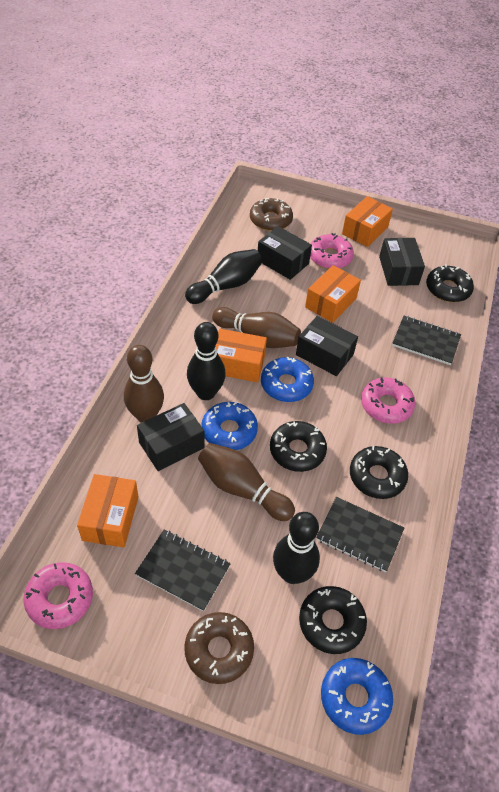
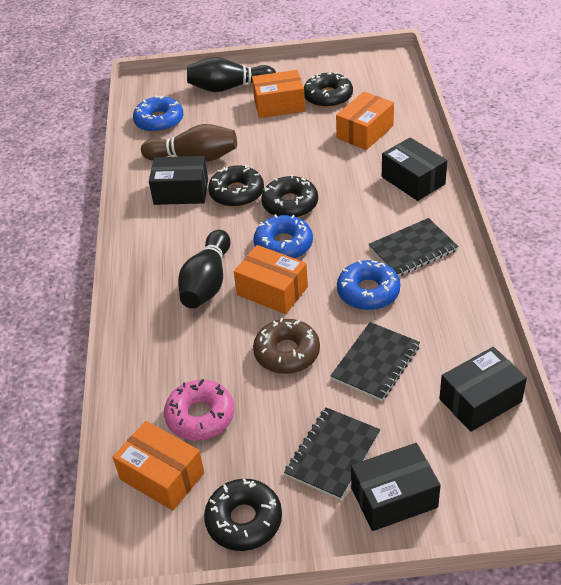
black bowling pin: 3 -> 2
brown bowling pin: 3 -> 1
brown donut: 2 -> 1
pink donut: 3 -> 1

